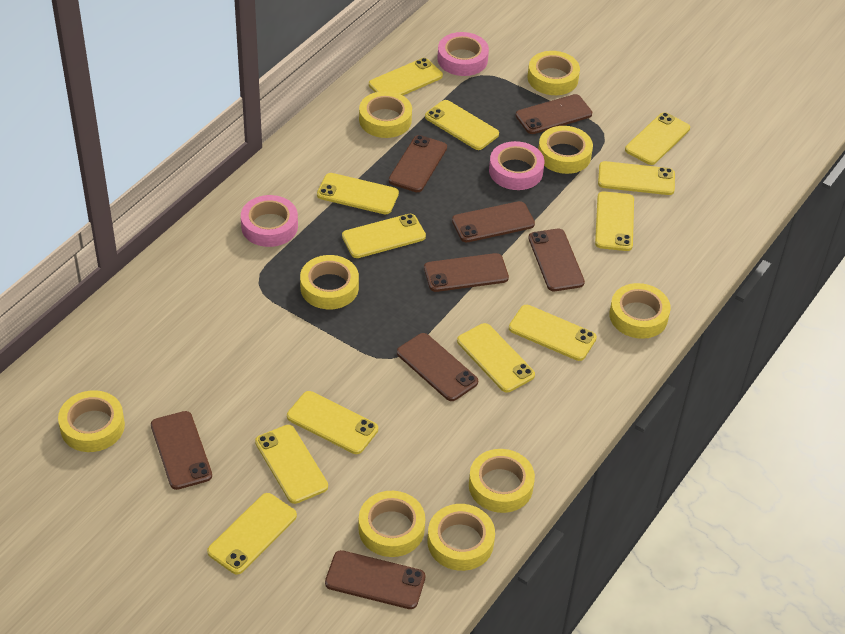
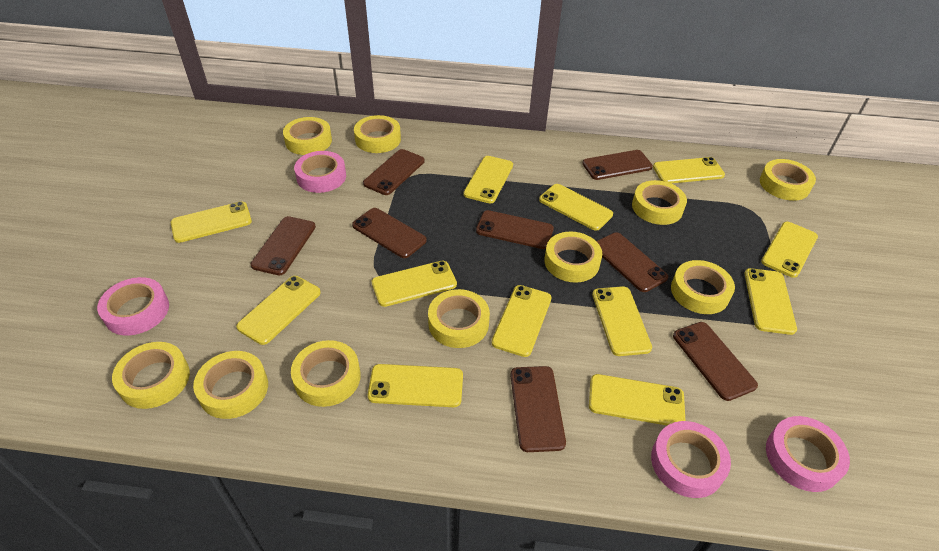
pink tape: 3 -> 4
yellow tape: 9 -> 10

